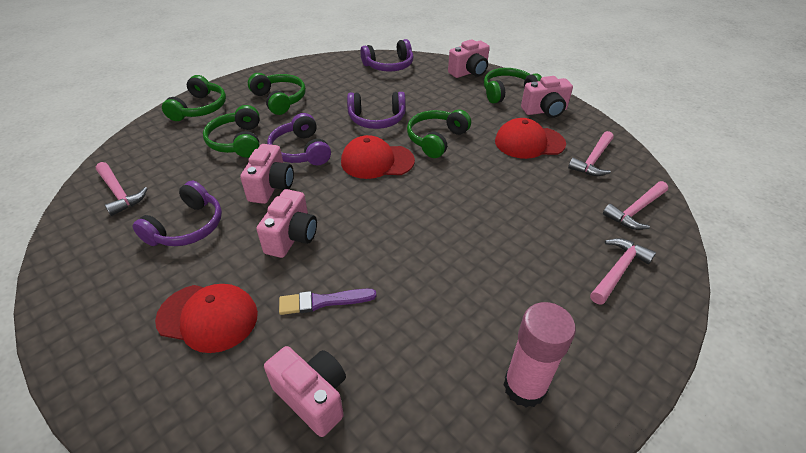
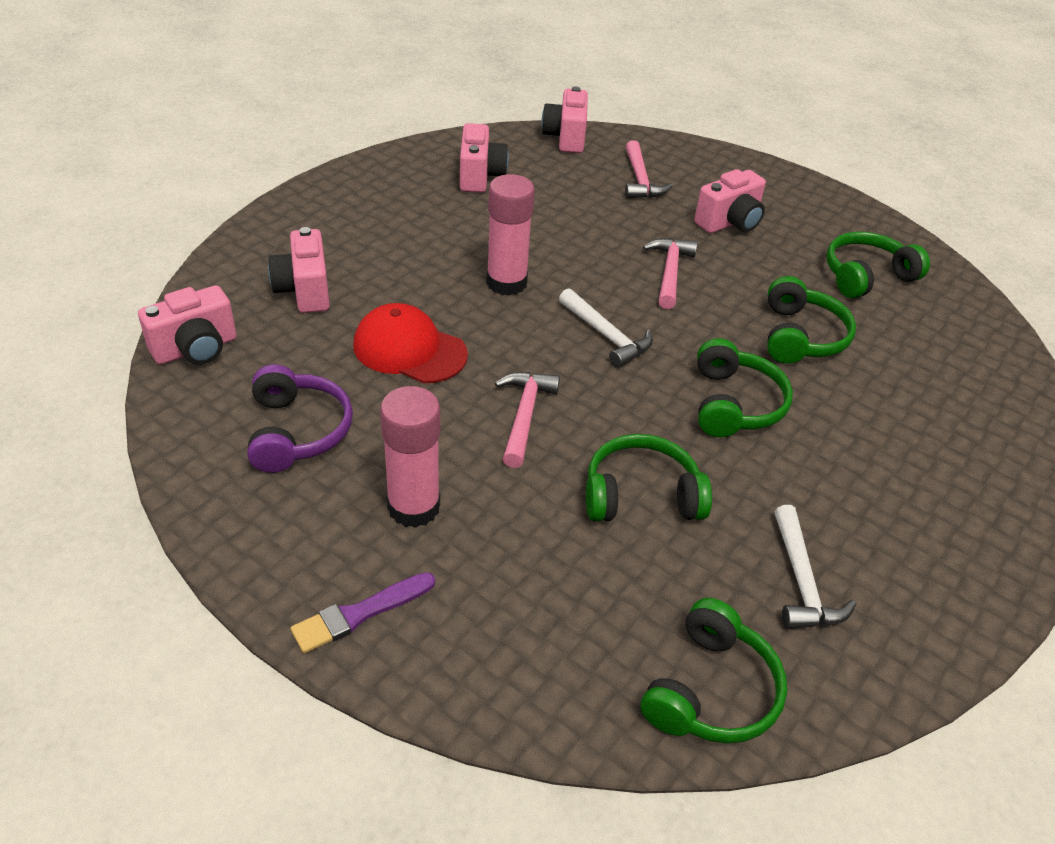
pink glue stick: 1 -> 2
pink hammer: 4 -> 3
purple headphones: 4 -> 1
red cap: 3 -> 1
white hammer: 0 -> 2

